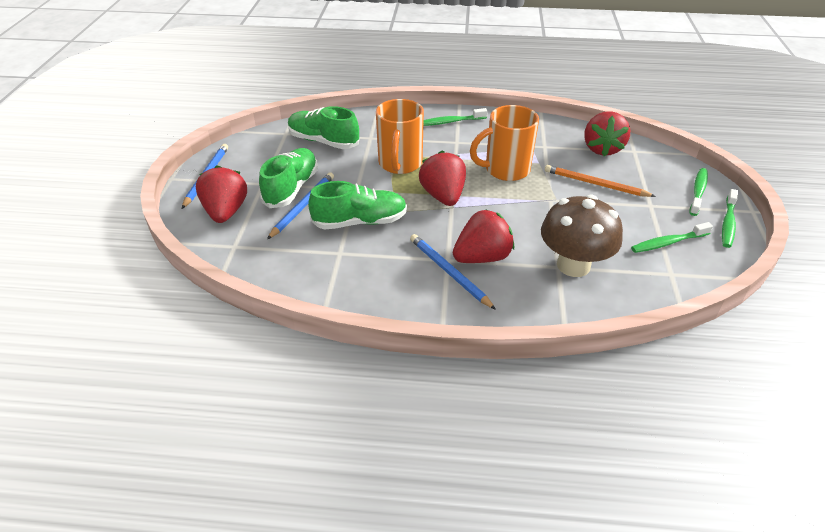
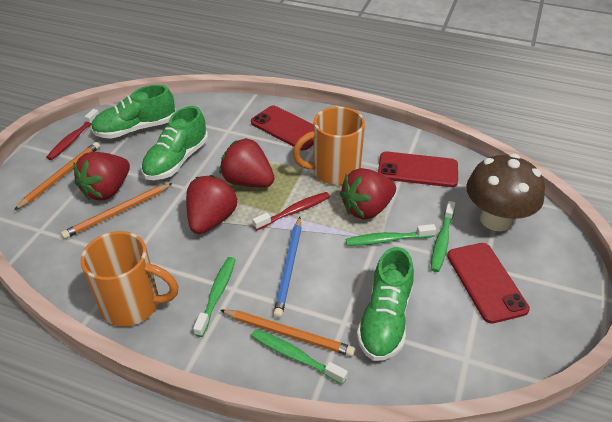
blue pencil: 3 -> 1
orange pencil: 1 -> 3
red phone: 0 -> 3
red toothbrush: 0 -> 2

